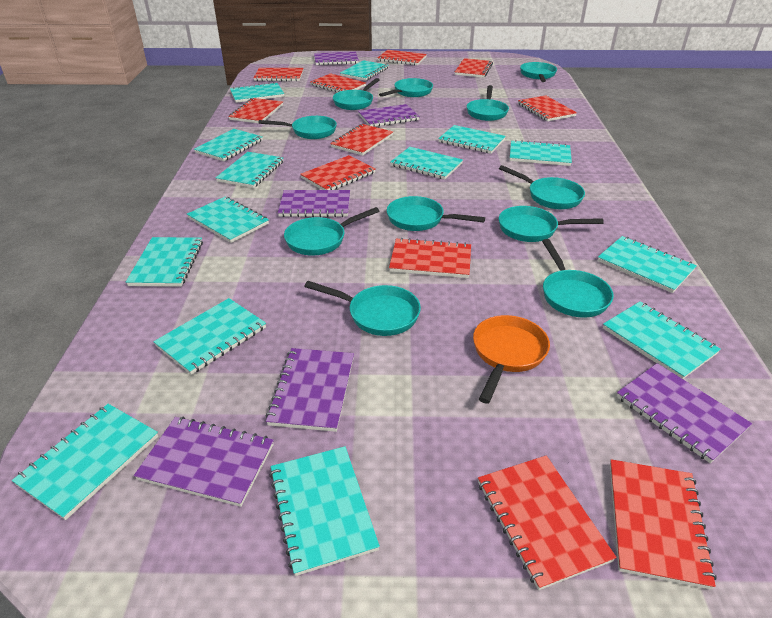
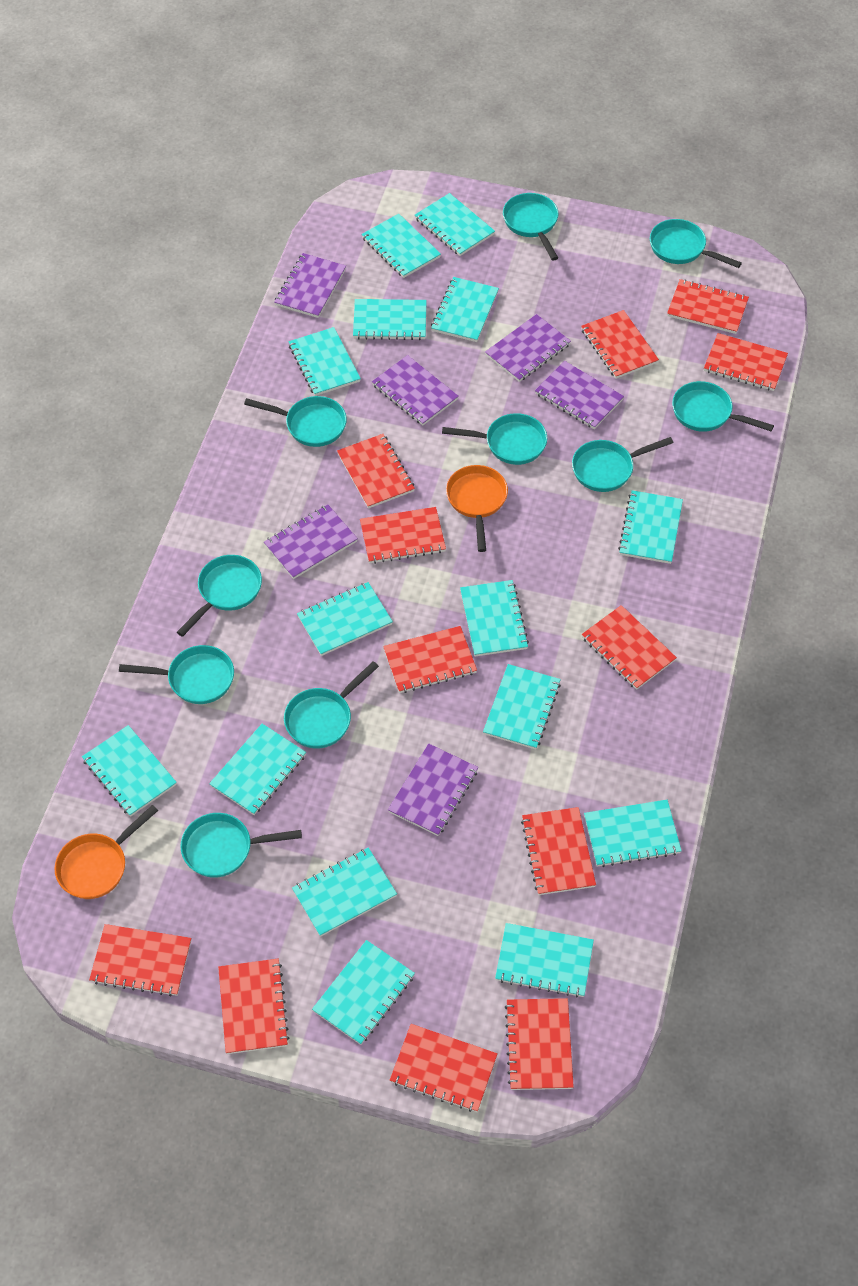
orange pan: 1 -> 2
red notebook: 11 -> 12
turquoise notebook: 14 -> 15
turquoise pan: 11 -> 10

